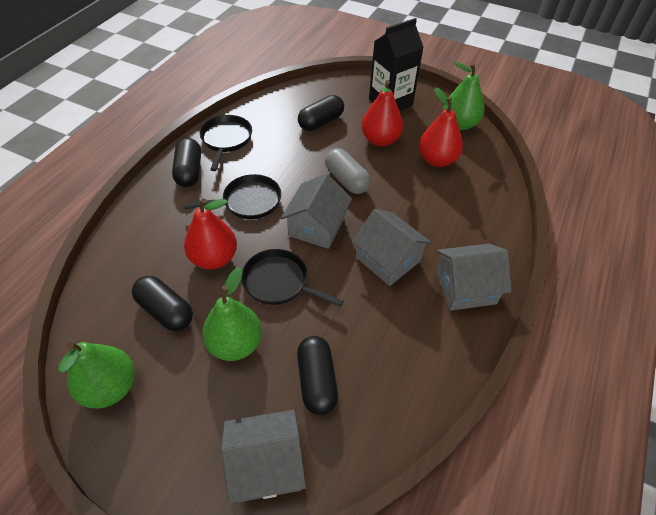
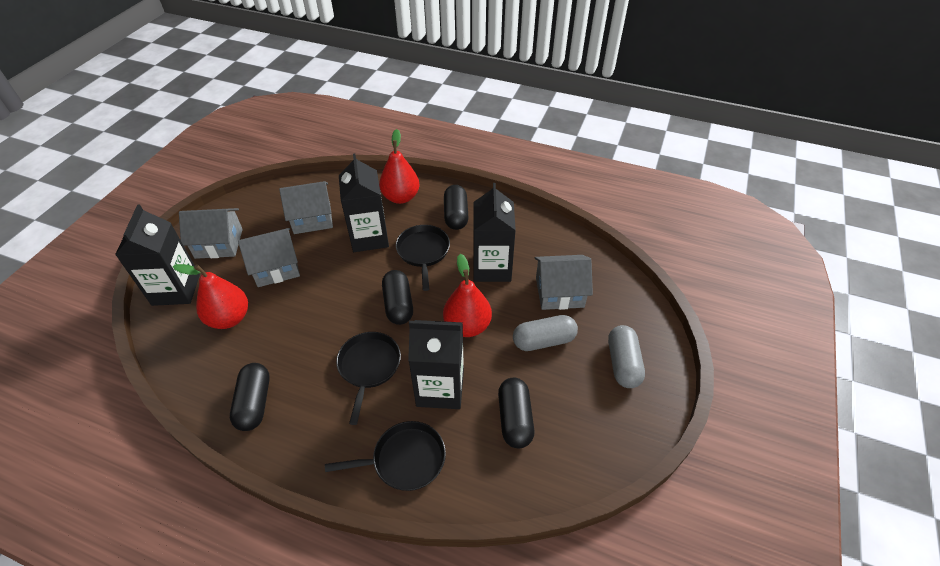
black carton: 1 -> 4
green pear: 3 -> 0
grey capsule: 1 -> 2

